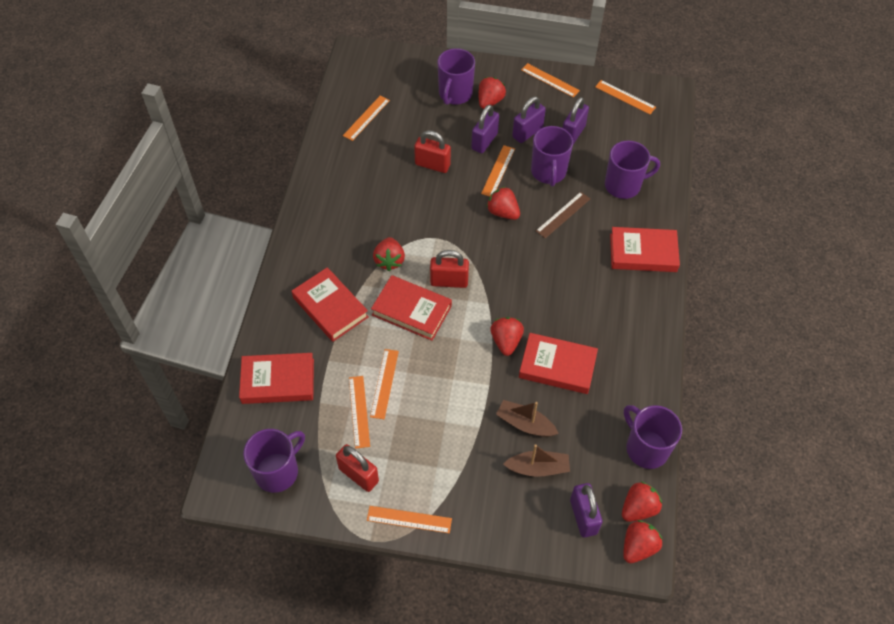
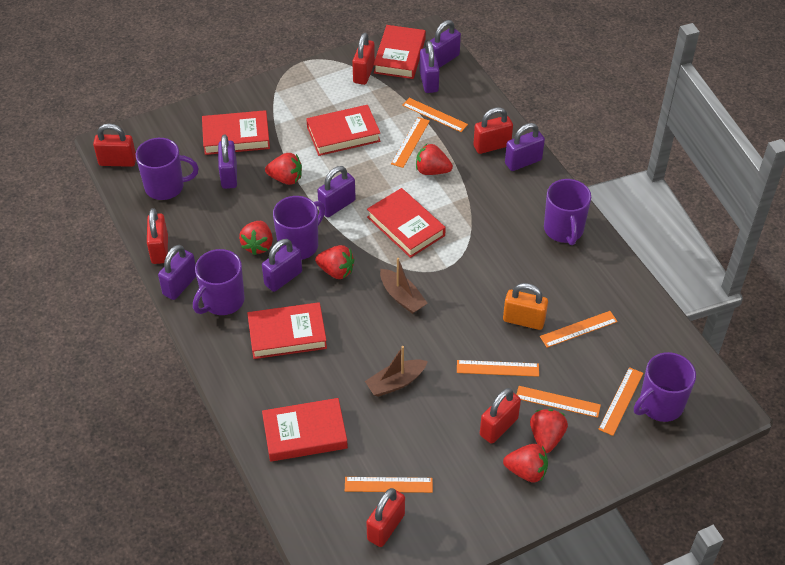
brown ruler: 1 -> 0
orange padlock: 0 -> 1
purple padlock: 4 -> 7
red book: 5 -> 6
red padlock: 3 -> 6

